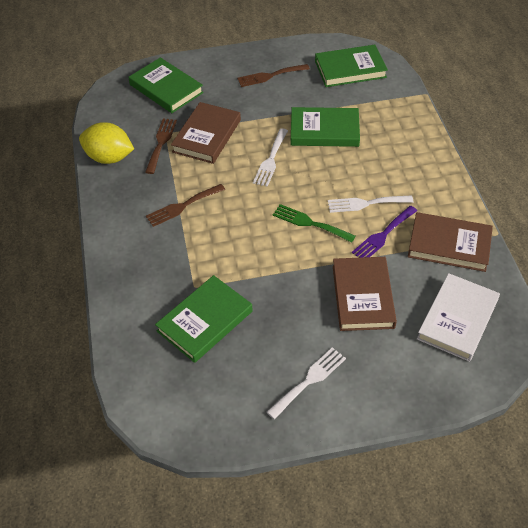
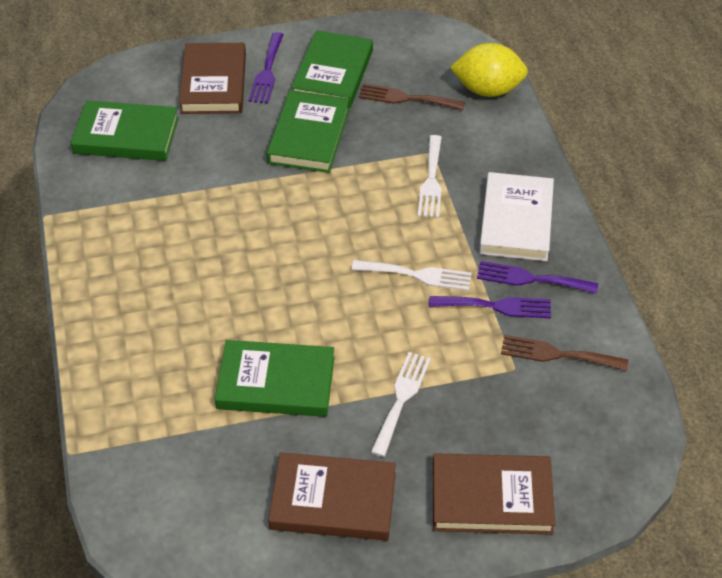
brown fork: 3 -> 2
green fork: 1 -> 0
purple fork: 1 -> 3

